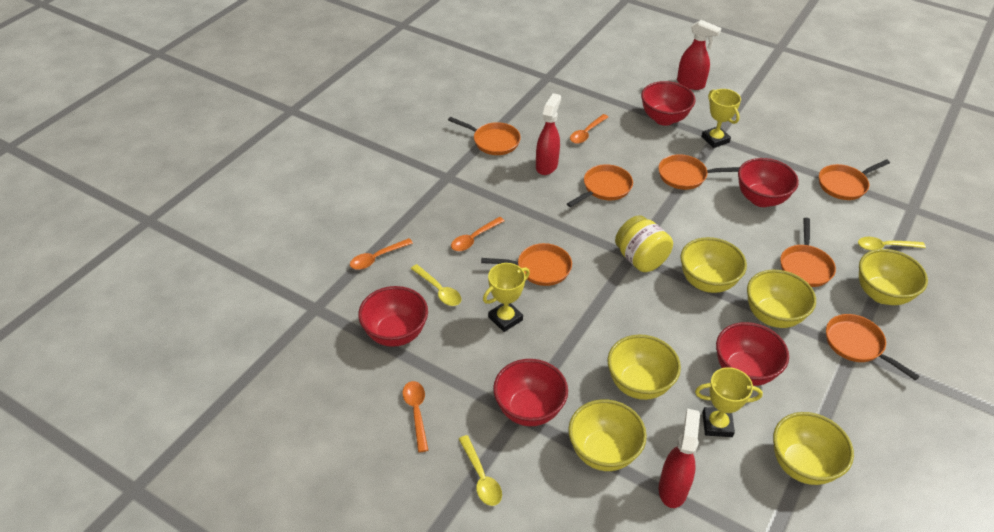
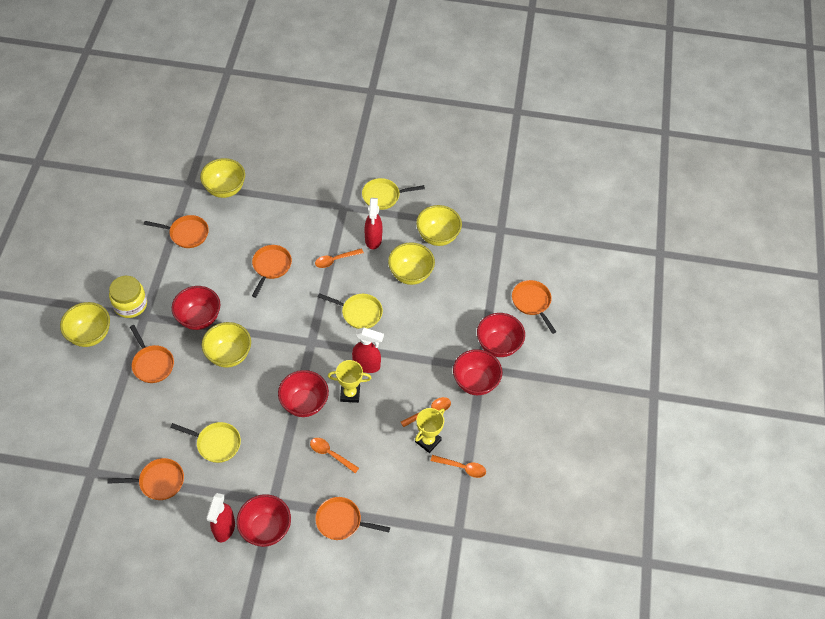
orange pan: 7 -> 6
yellow bowl: 6 -> 5
yellow pan: 0 -> 3
yellow spoon: 3 -> 0
yellow trophy: 3 -> 2

